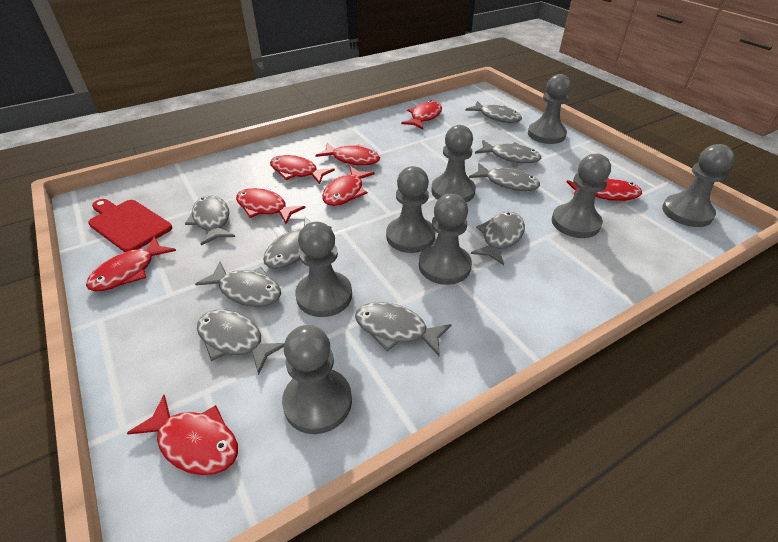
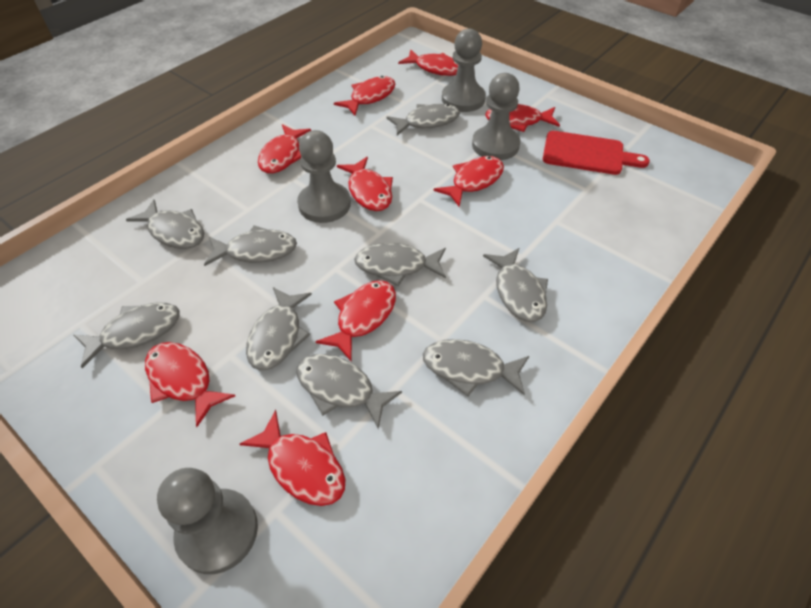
grey pawn: 8 -> 4
red fish: 8 -> 9

